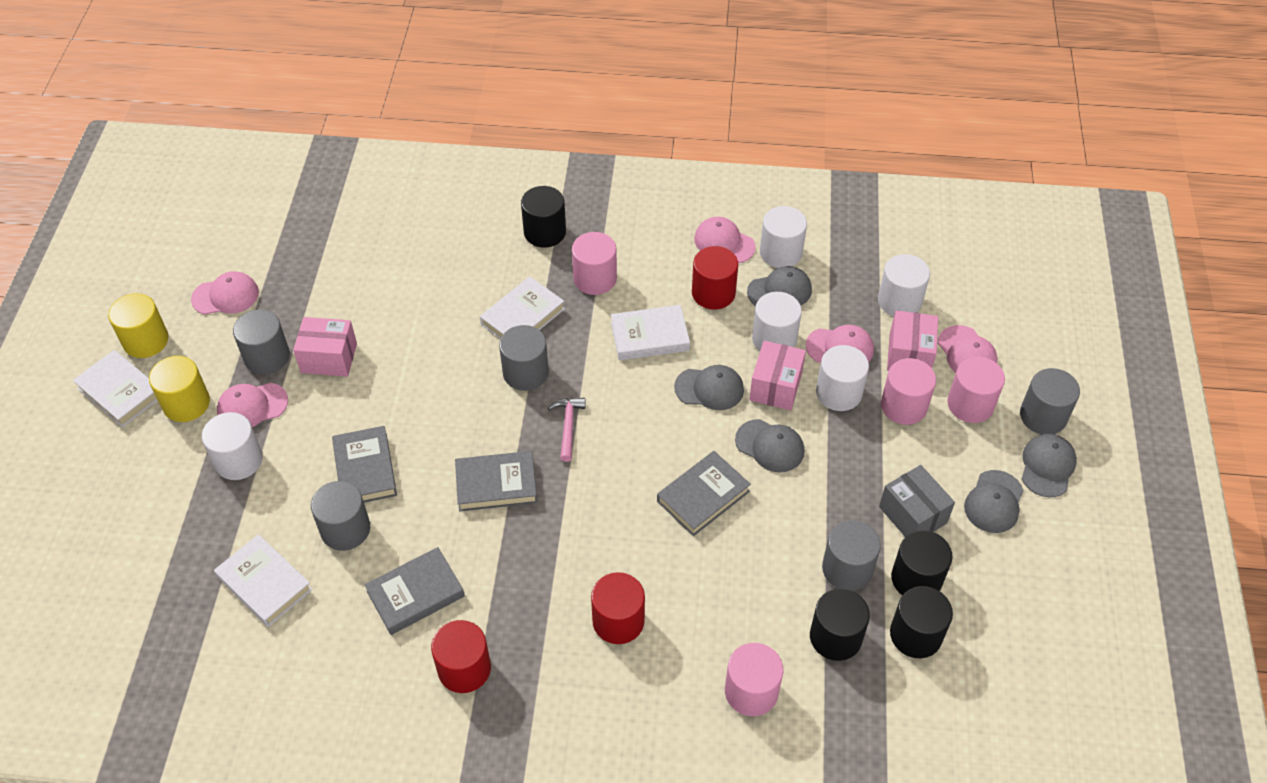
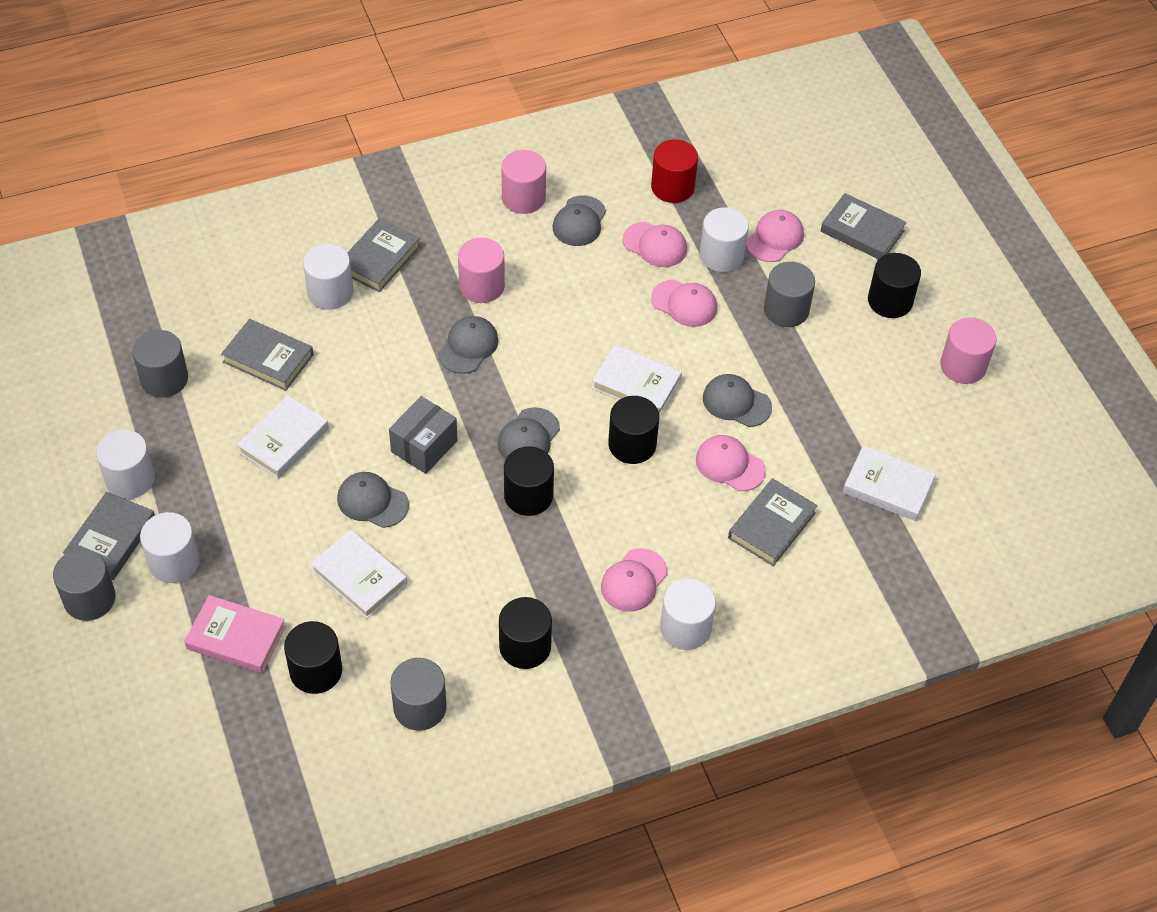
black cylinder: 4 -> 5
grey book: 4 -> 5
grey cylinder: 5 -> 4
pink book: 0 -> 1
pink box: 3 -> 0
pink cylinder: 4 -> 3
pink hammer: 1 -> 0
red cylinder: 3 -> 1
yellow cylinder: 2 -> 0

